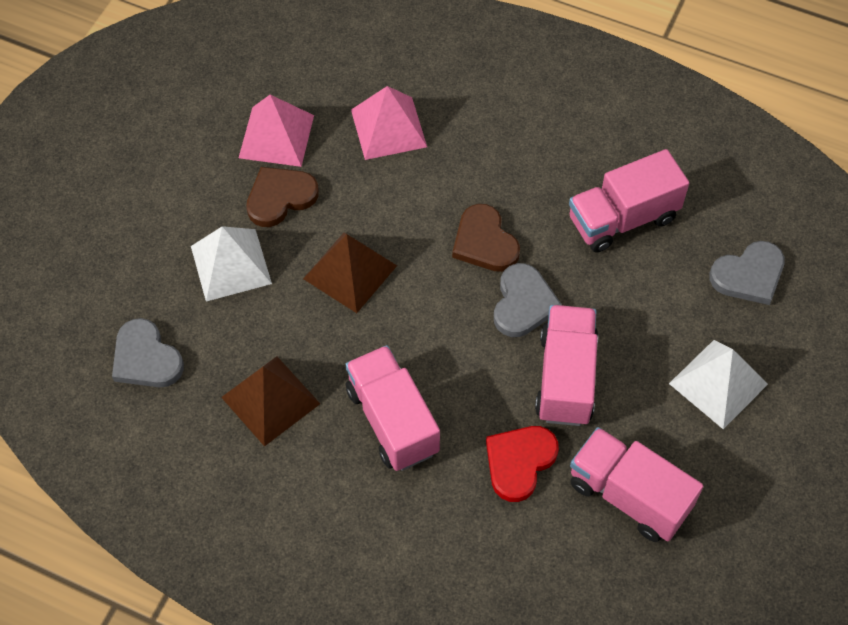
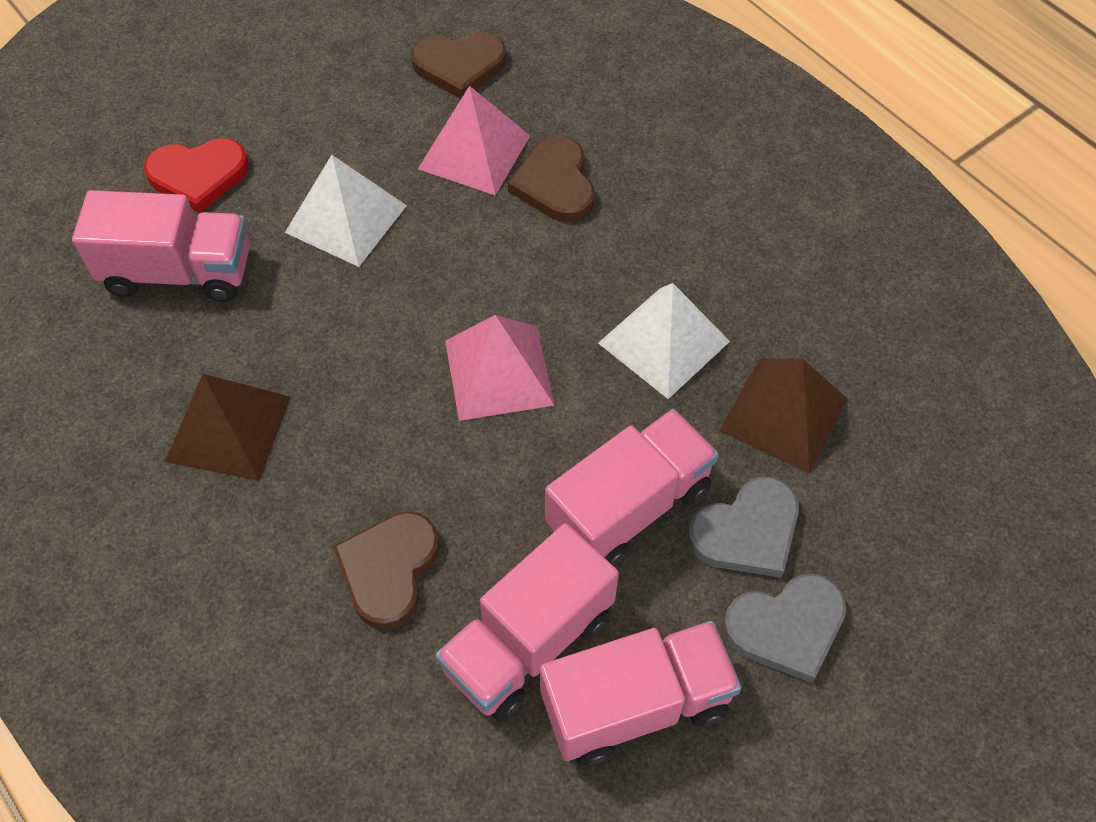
brown heart: 2 -> 3
grey heart: 3 -> 2

